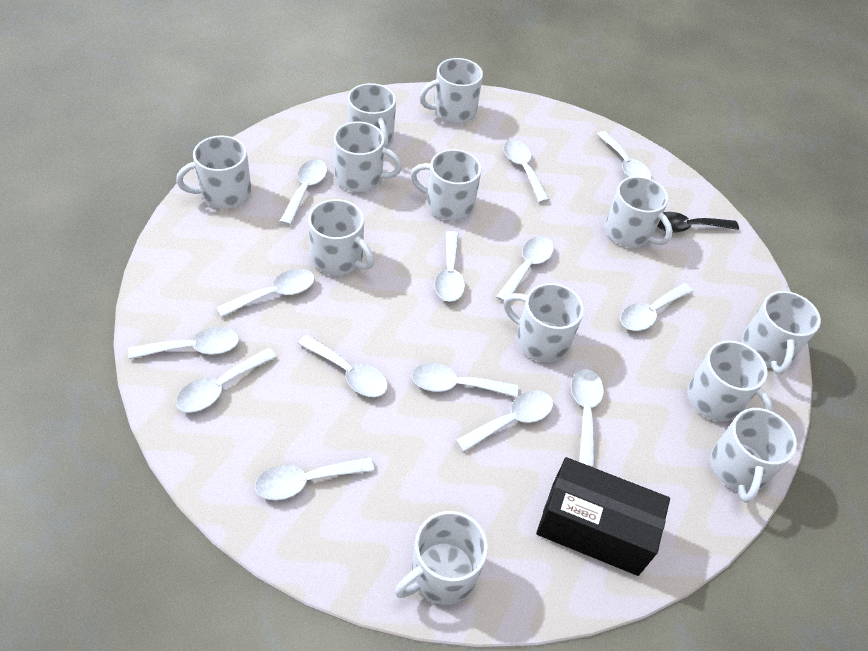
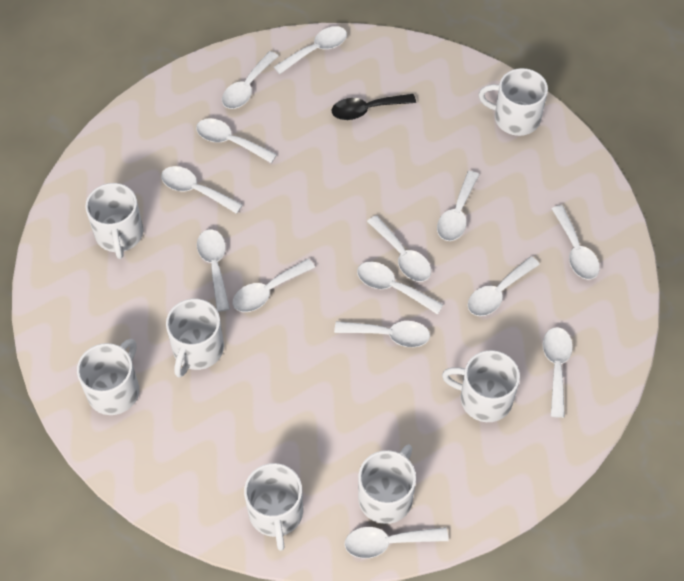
black box: 1 -> 0
white mug: 12 -> 7

